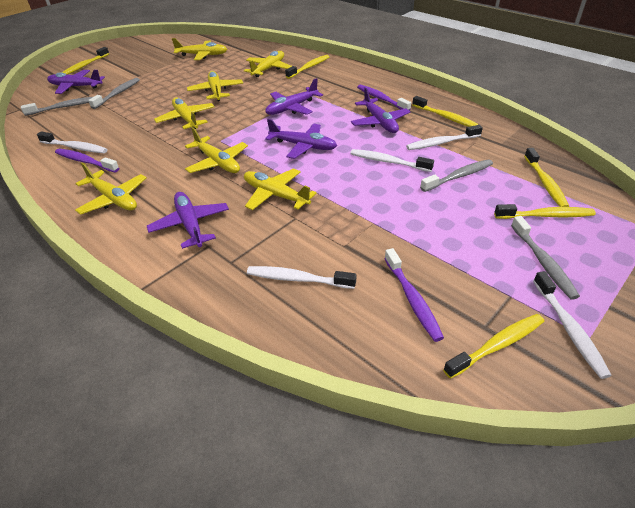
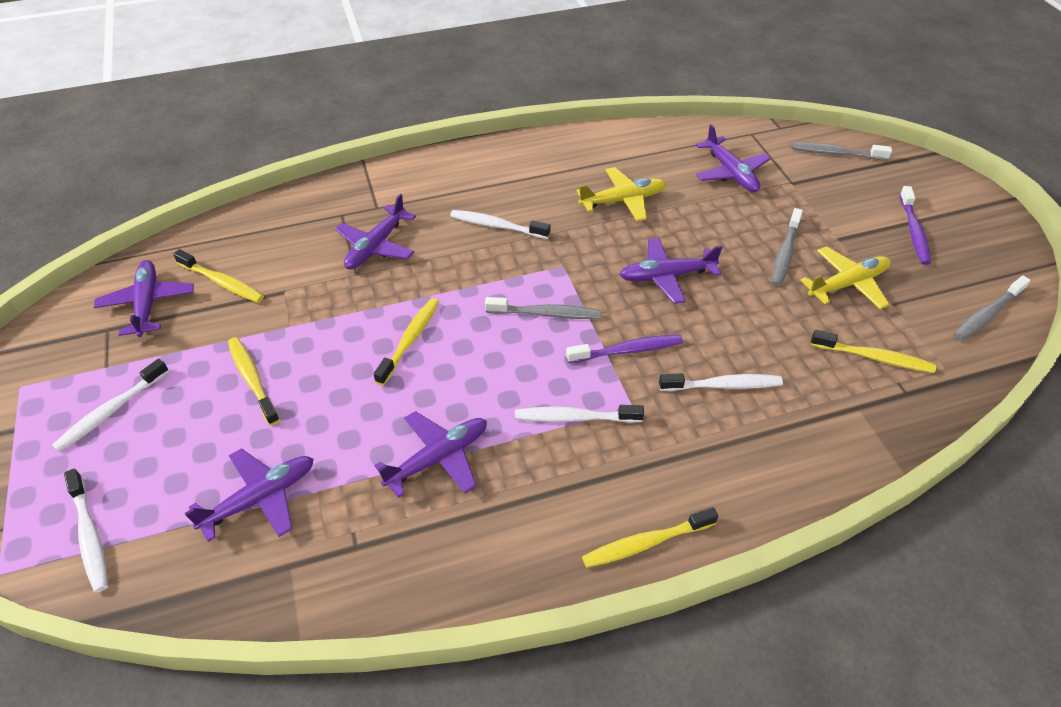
purple plane: 5 -> 6
purple toothbrush: 3 -> 2
yellow plane: 7 -> 2
yellow toothbrush: 6 -> 5

